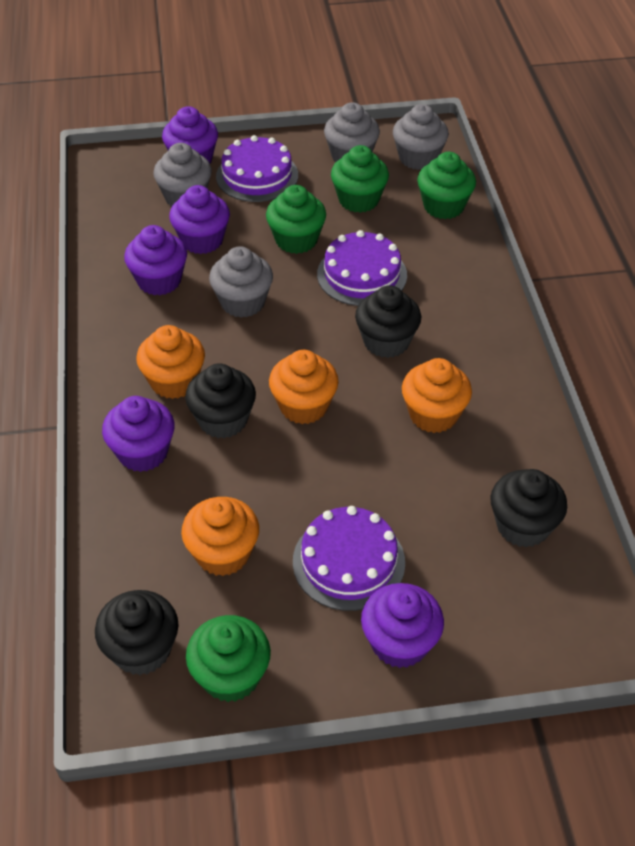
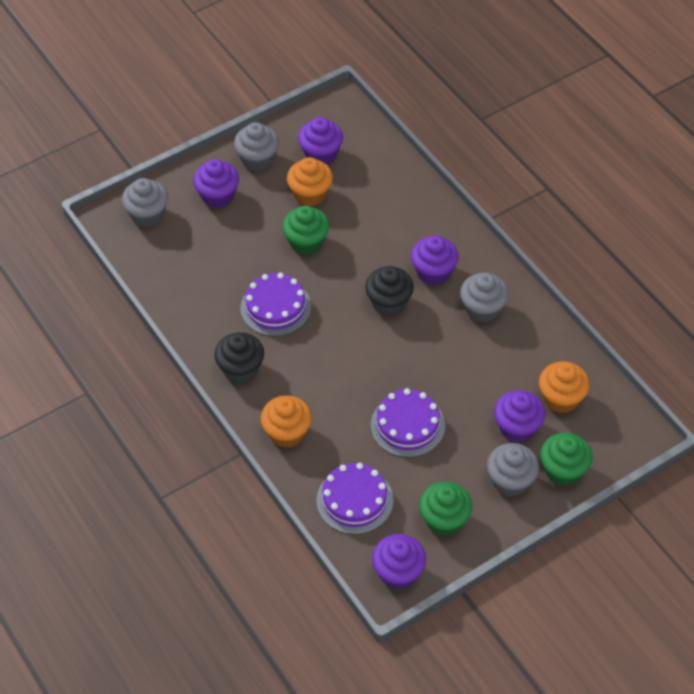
black cupcake: 4 -> 2
green cupcake: 4 -> 3
orange cupcake: 4 -> 3

